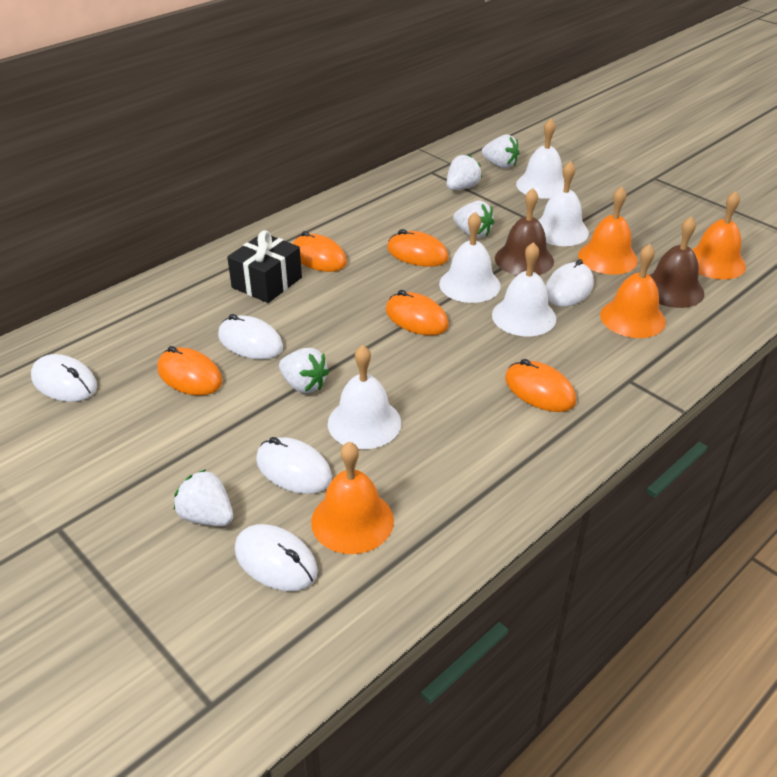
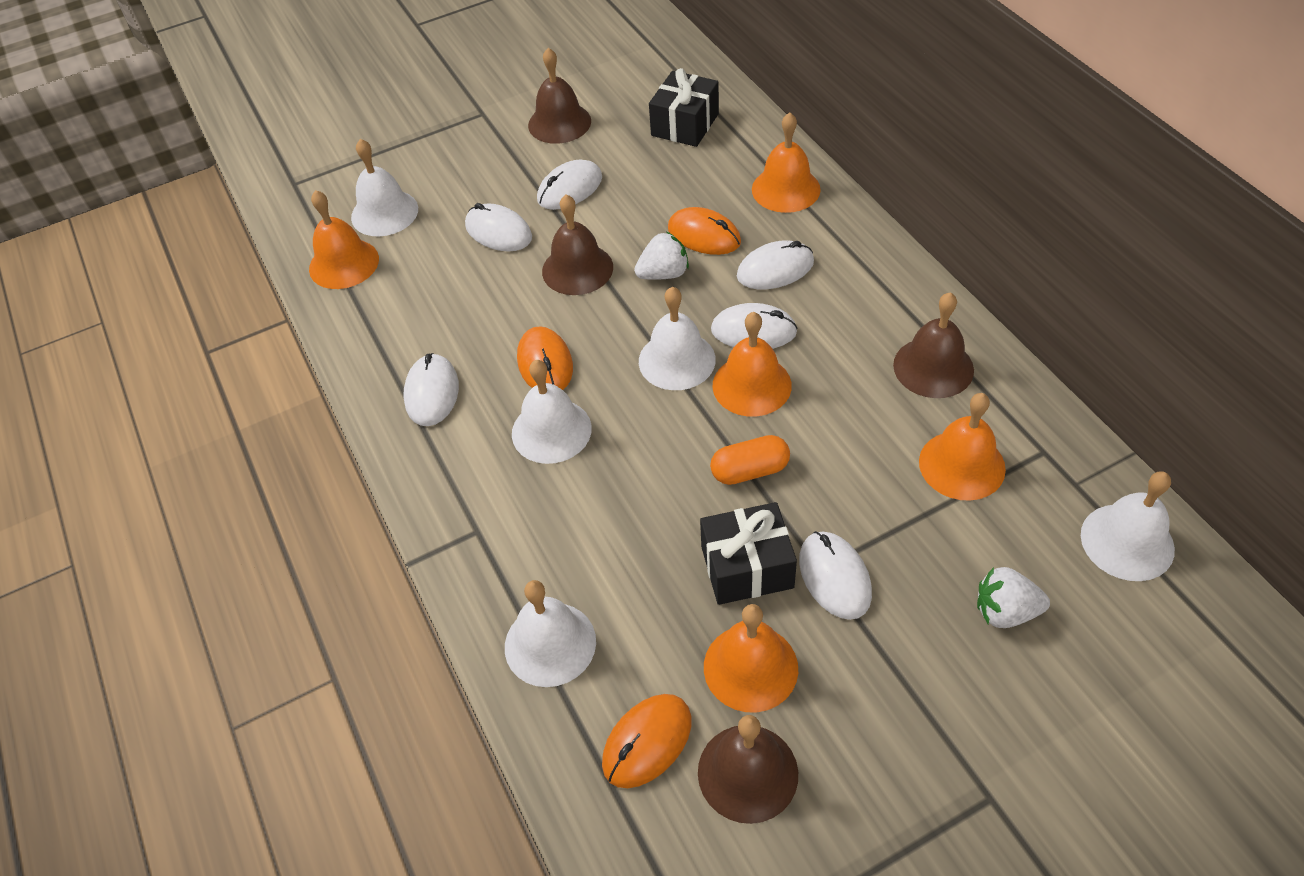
black gift: 1 -> 2
brown bell: 2 -> 4
orange bell: 4 -> 5
orange capsule: 0 -> 1
orange mouse: 5 -> 3
white mouse: 5 -> 6
white strawberry: 5 -> 2

